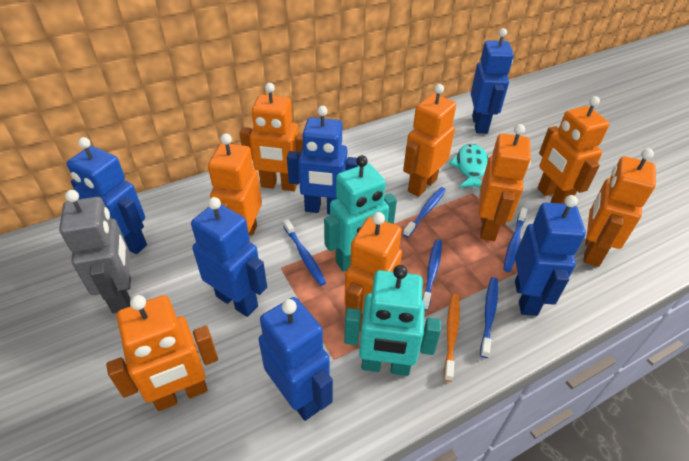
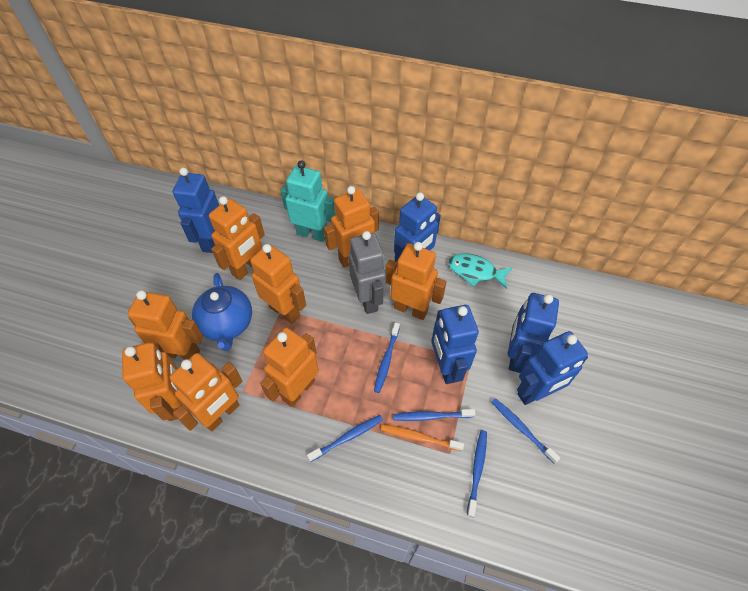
blue robot: 6 -> 5
blue teapot: 0 -> 1
turquoise robot: 2 -> 1

